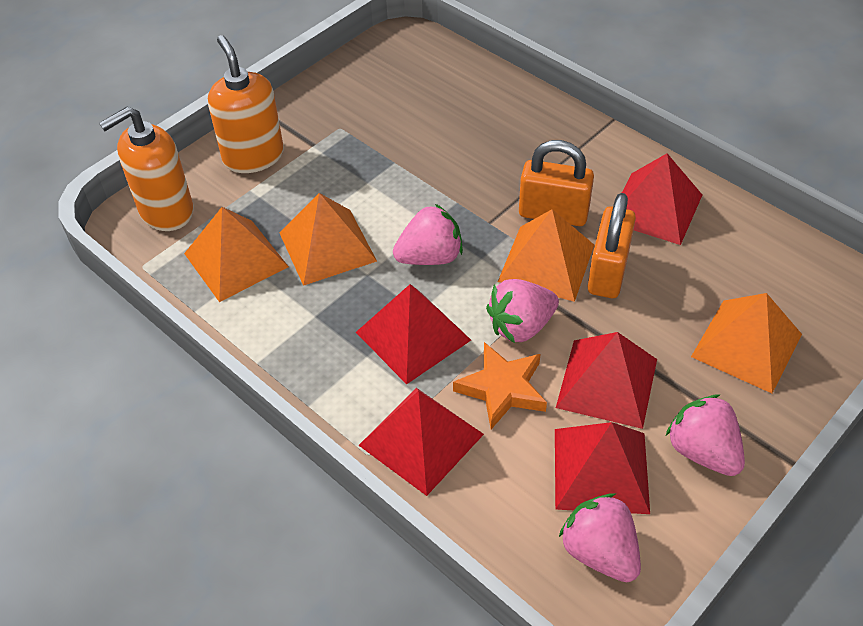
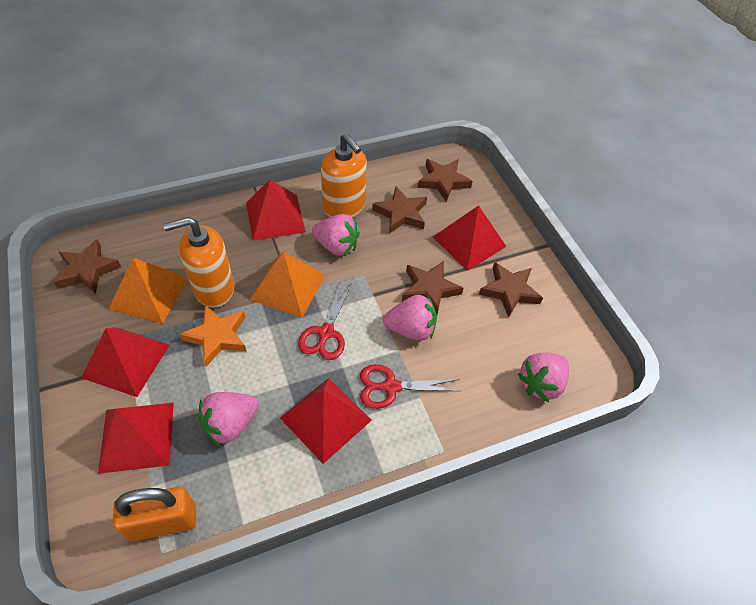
brown star: 0 -> 5
orange padlock: 2 -> 1
orange pyramid: 4 -> 2
red scissors: 0 -> 2

